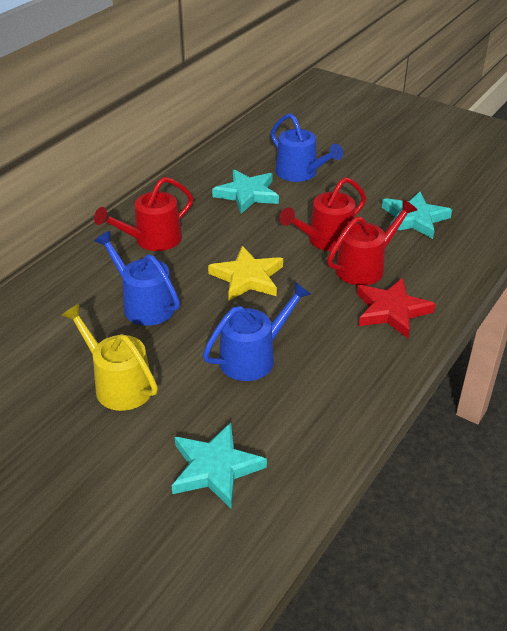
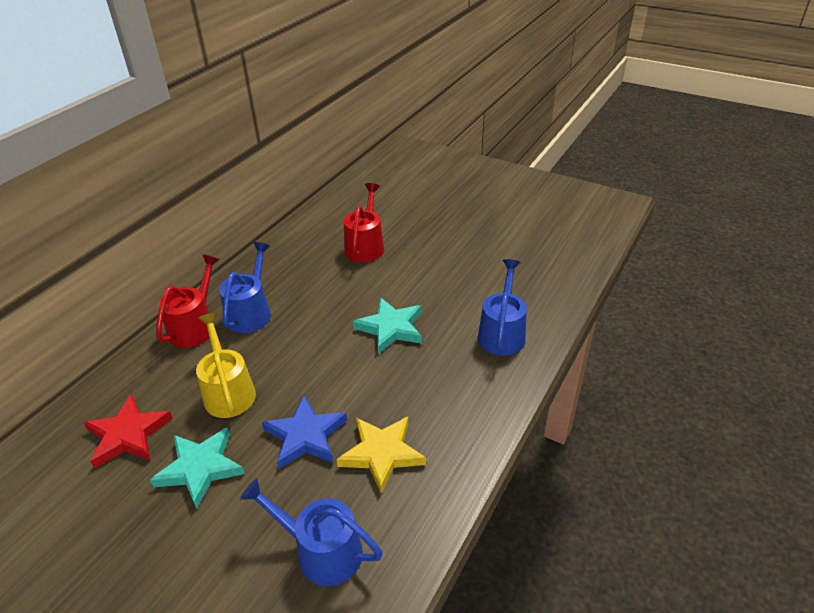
blue star: 0 -> 1
red watering can: 3 -> 2
turquoise star: 3 -> 2

